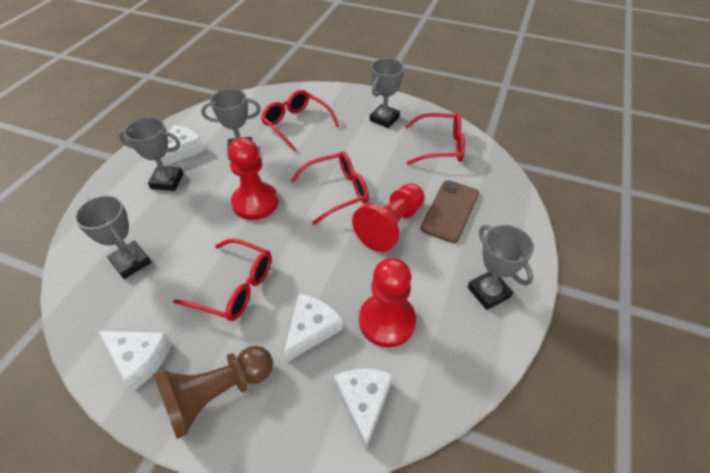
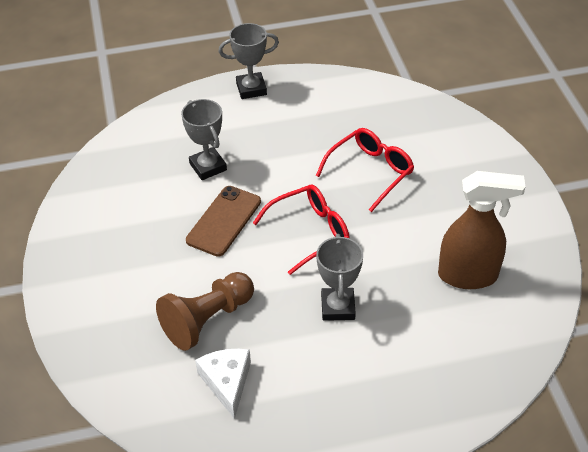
brown spray bottle: 0 -> 1
grey trophy: 5 -> 3
red glasses: 4 -> 2
red pawn: 3 -> 0
white cheese: 4 -> 1

